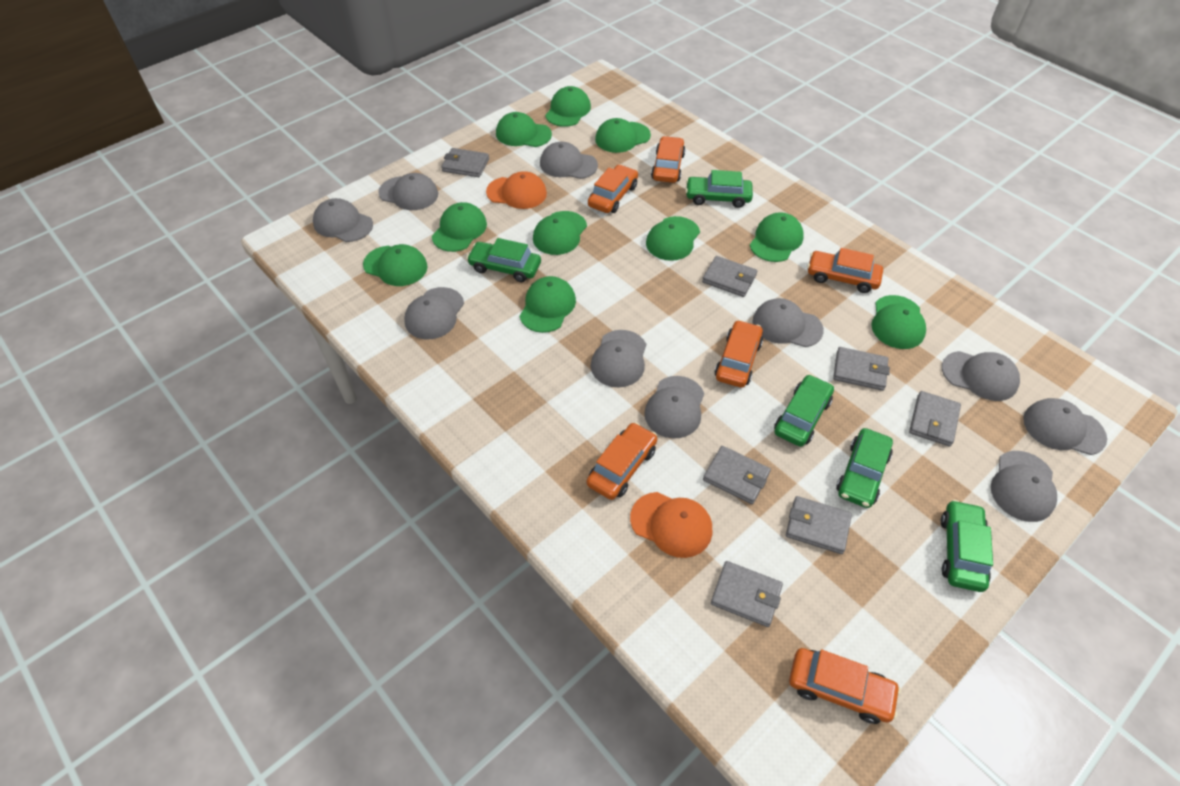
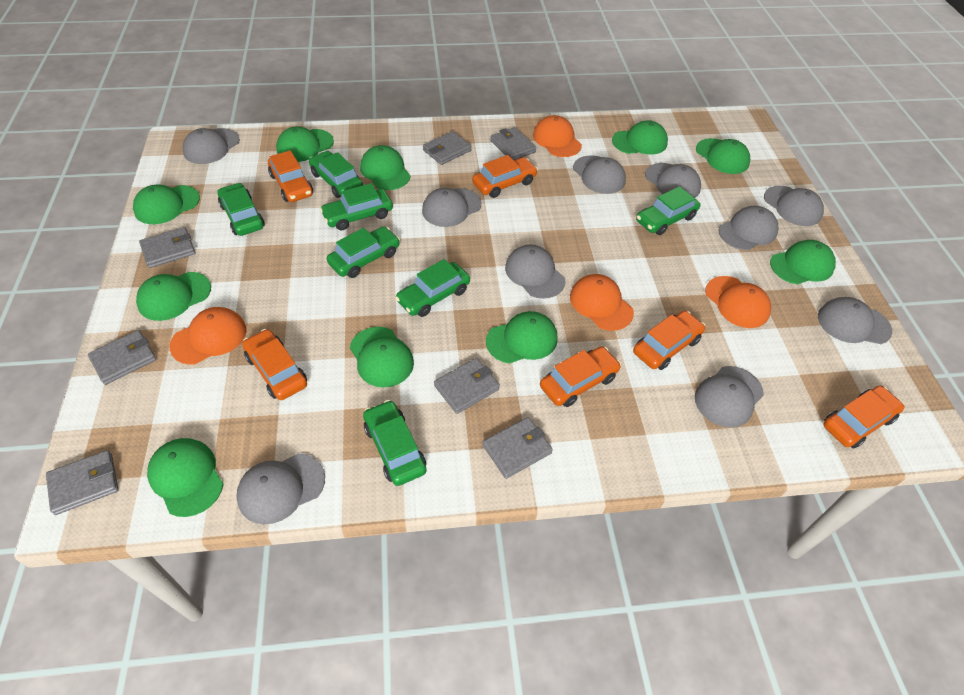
green car: 5 -> 7
orange cap: 2 -> 4

